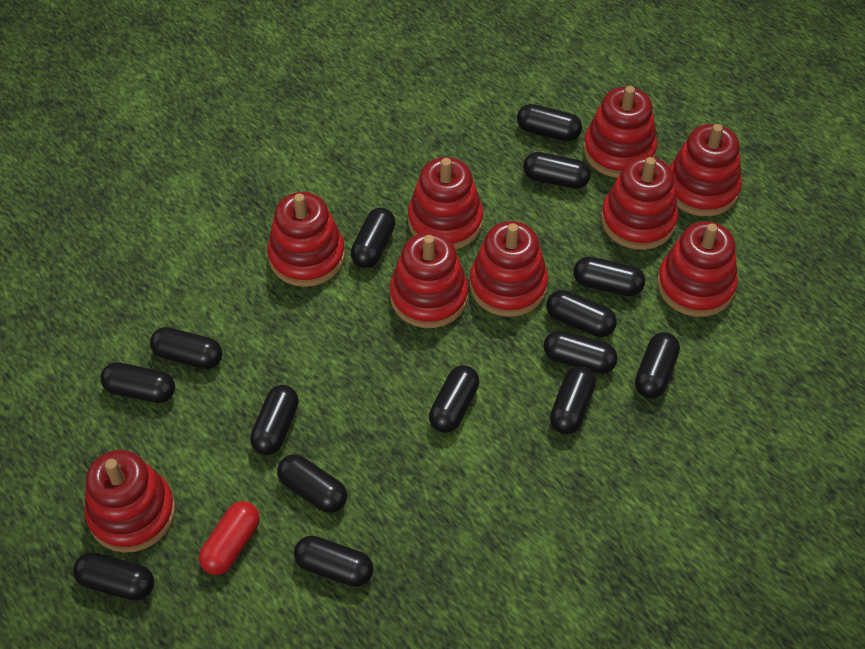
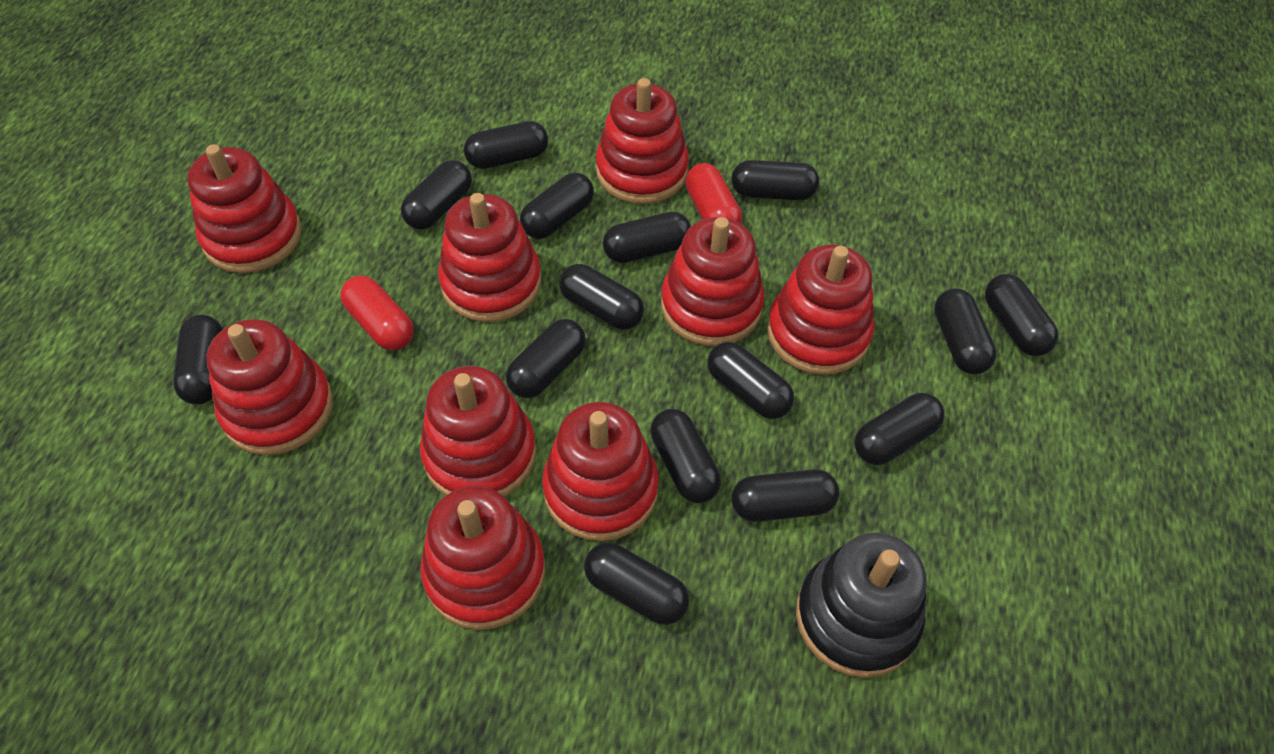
black stacking toy: 0 -> 1
red capsule: 1 -> 2

